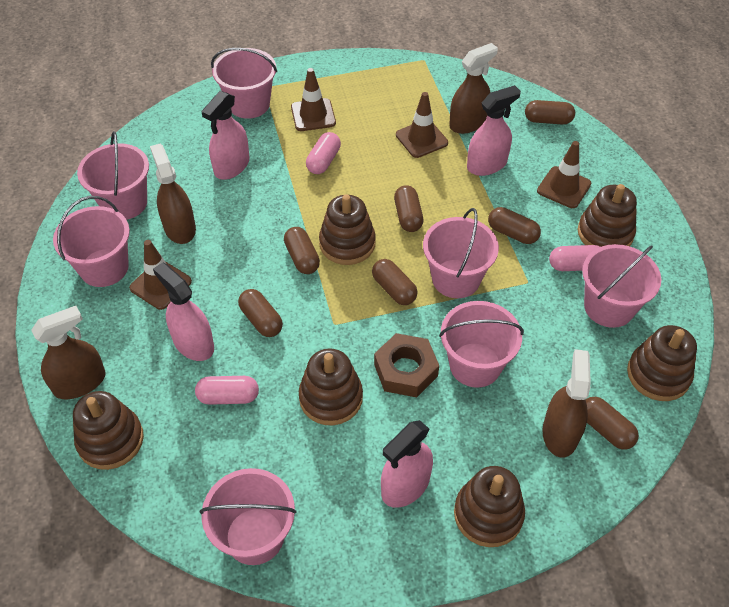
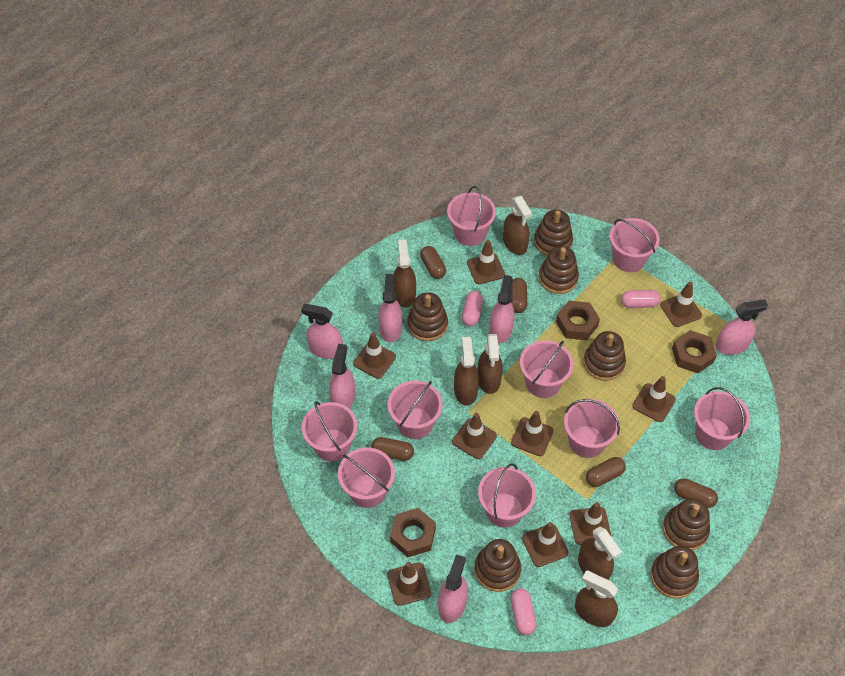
brown capsule: 7 -> 5
brown nut: 1 -> 3
brown spray bottle: 4 -> 6
brown stacking toy: 6 -> 7
brown traffic cone: 4 -> 9
pink bucket: 7 -> 9
pink spray bottle: 4 -> 6

